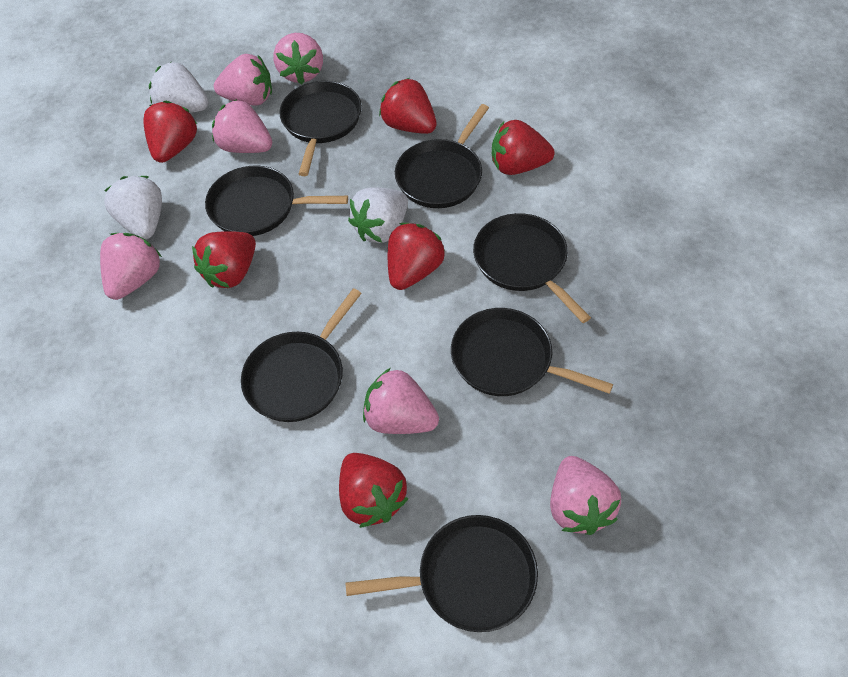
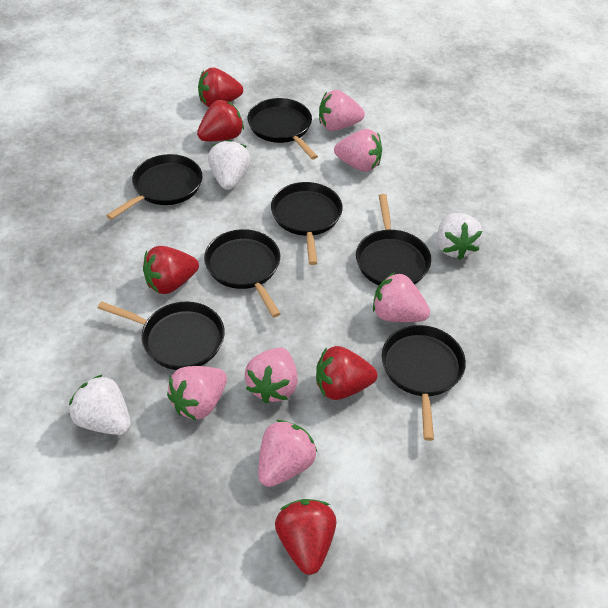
red strawberry: 6 -> 5

